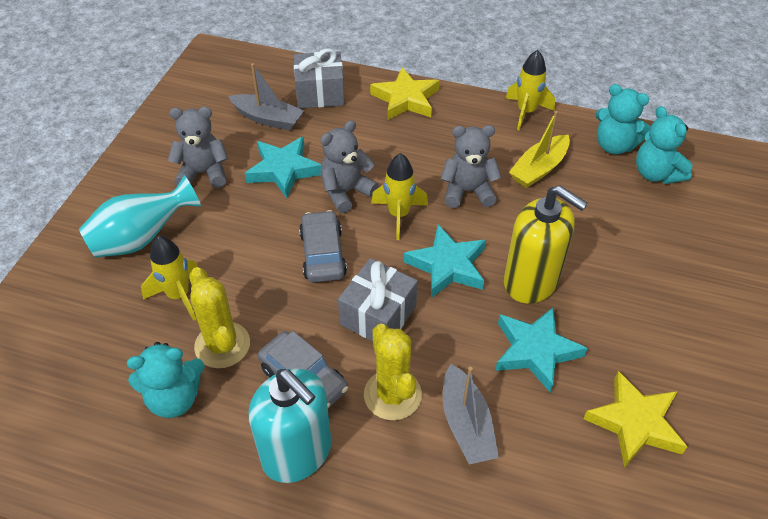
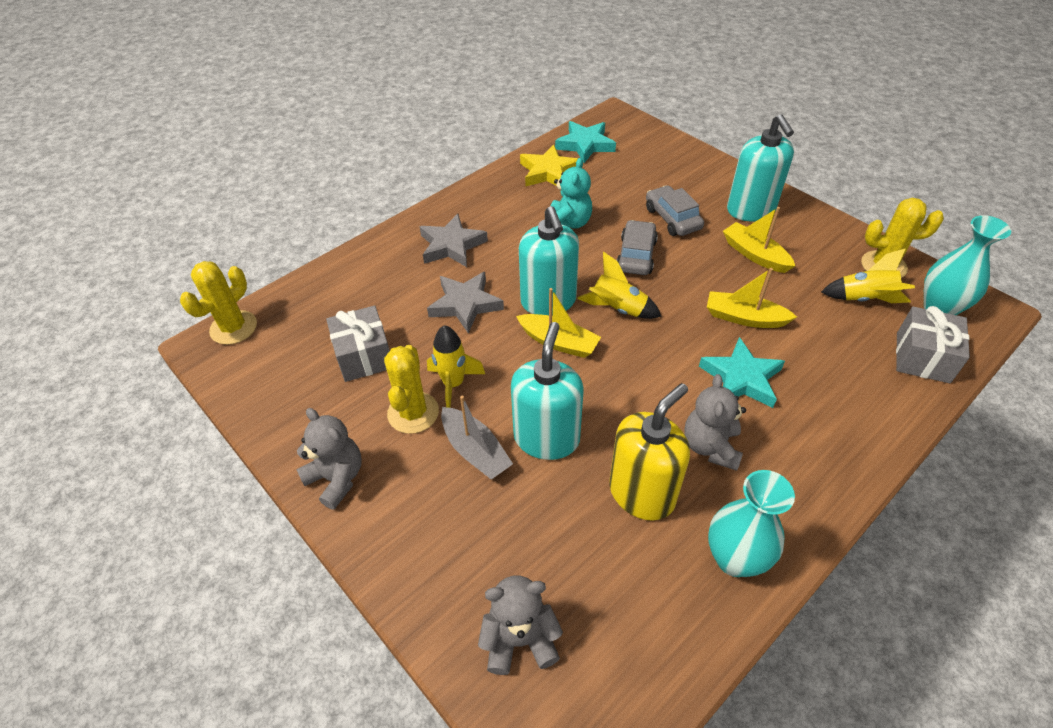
grey boat: 2 -> 1
grey star: 0 -> 2
turquoise soap dispenser: 1 -> 3
turquoise star: 3 -> 2
turquoise teddy bear: 3 -> 1
turquoise vase: 1 -> 2
yellow boat: 1 -> 3
yellow cactus: 2 -> 3
yellow star: 2 -> 1

